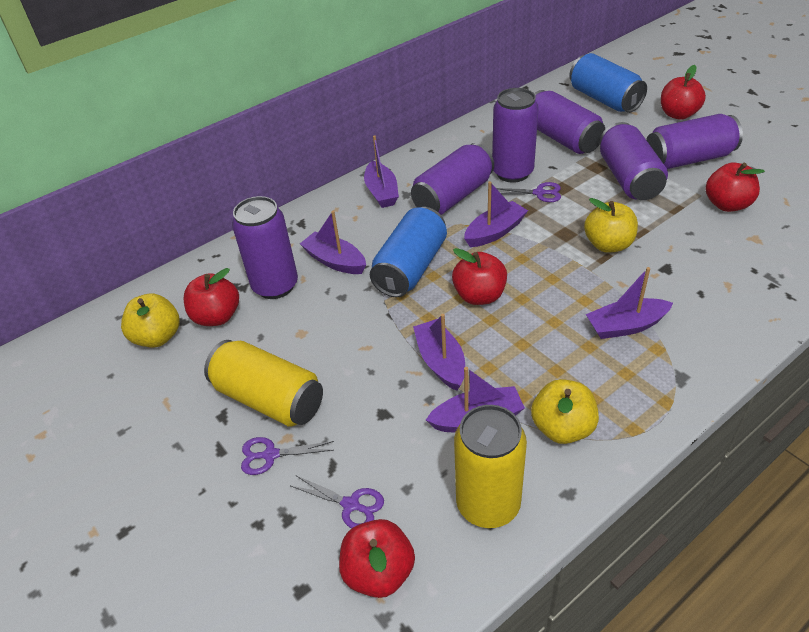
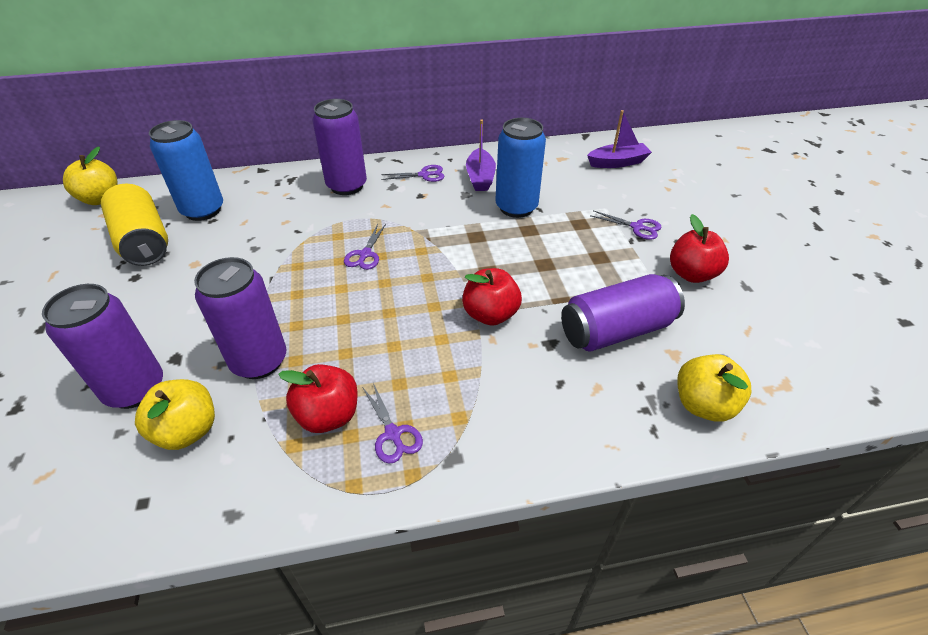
purple boat: 6 -> 2
purple can: 6 -> 4
purple scissors: 3 -> 4
red apple: 5 -> 3
yellow can: 2 -> 1

